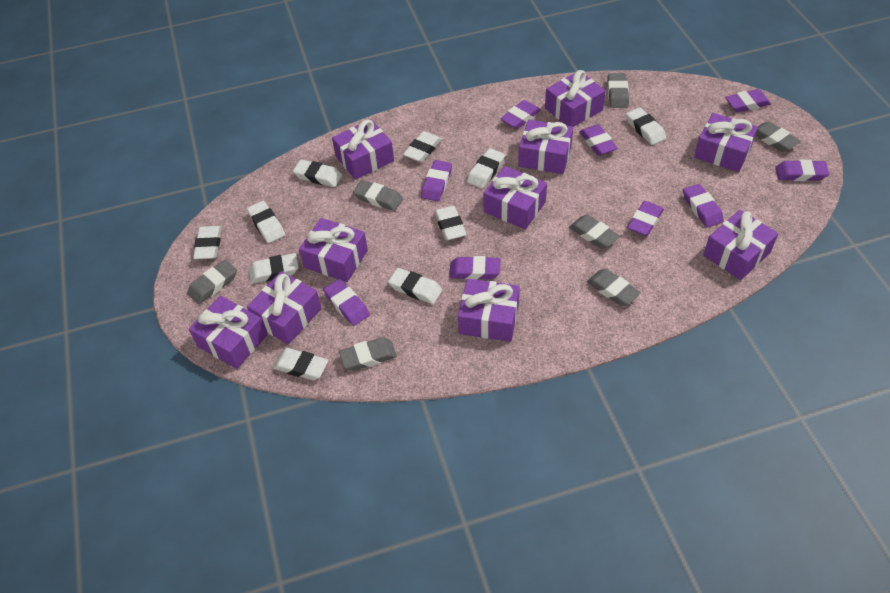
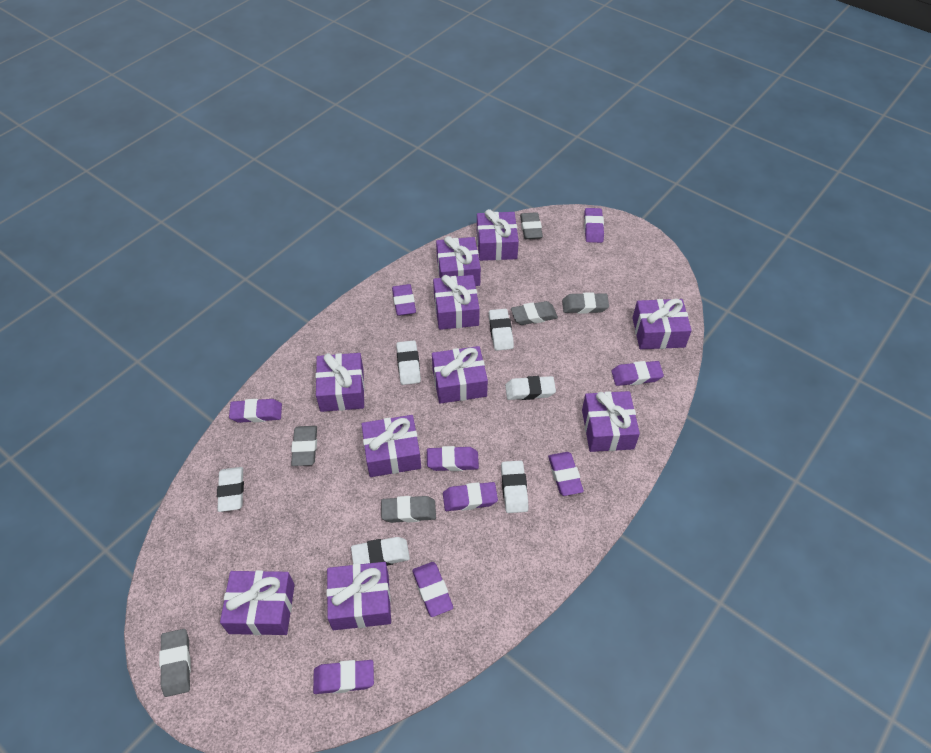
grey eraser: 7 -> 6
white eraser: 10 -> 6

